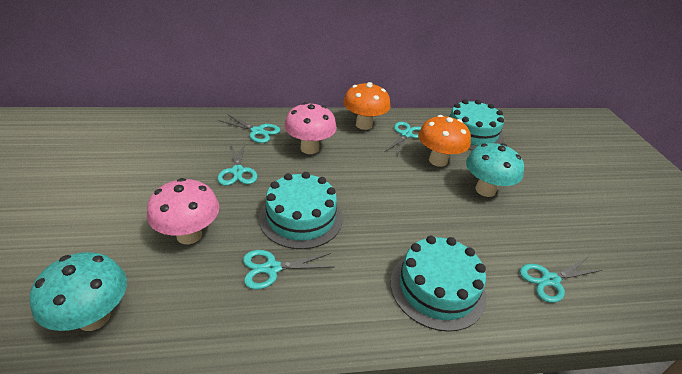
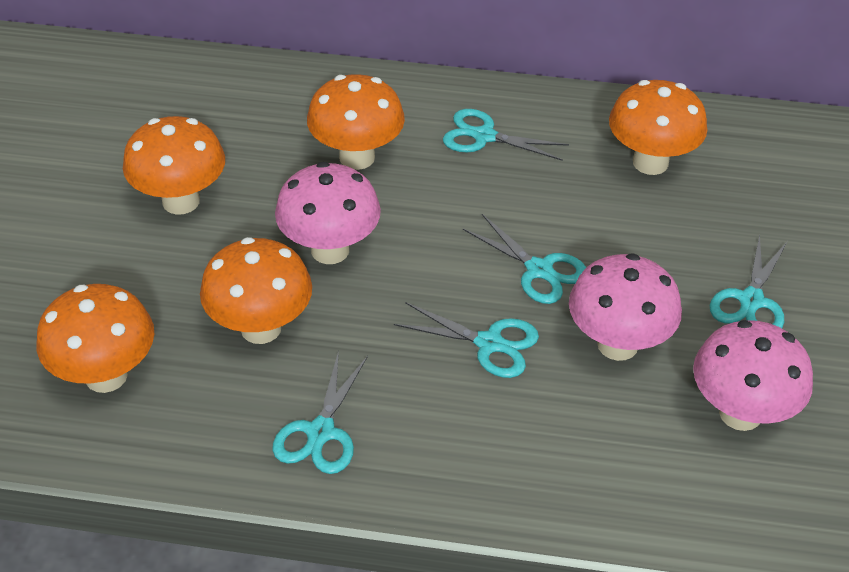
orange mushroom: 2 -> 5
pink mushroom: 2 -> 3
turquoise cake: 3 -> 0
turquoise mushroom: 2 -> 0

